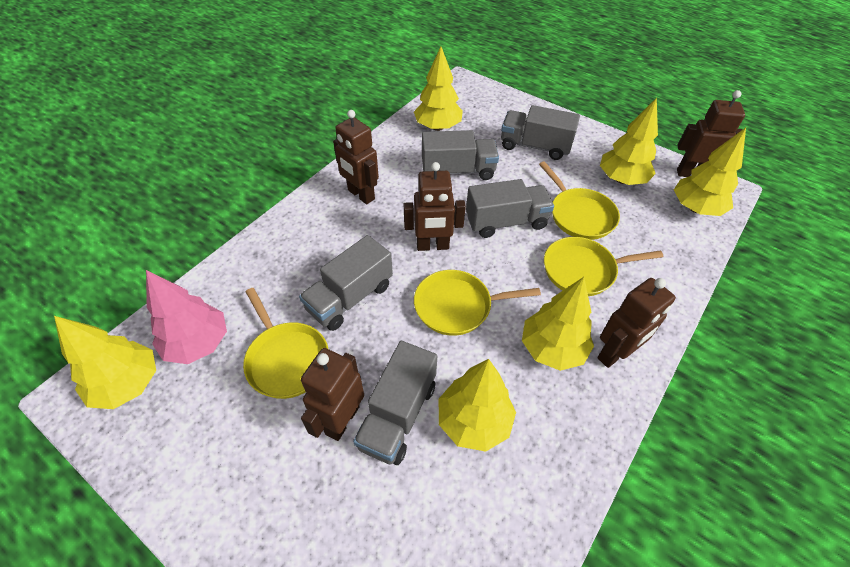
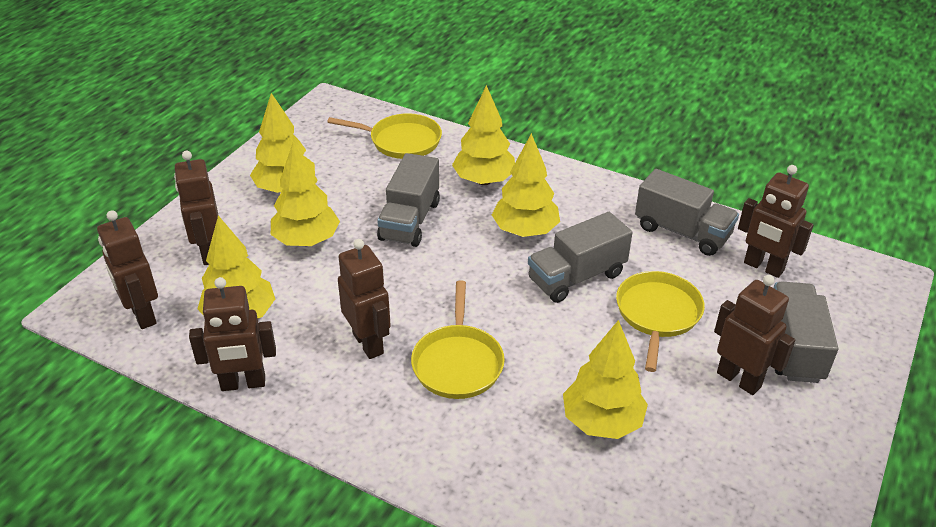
brown robot: 5 -> 6
grey truck: 5 -> 4
pink tree: 1 -> 0
yellow pan: 4 -> 3

